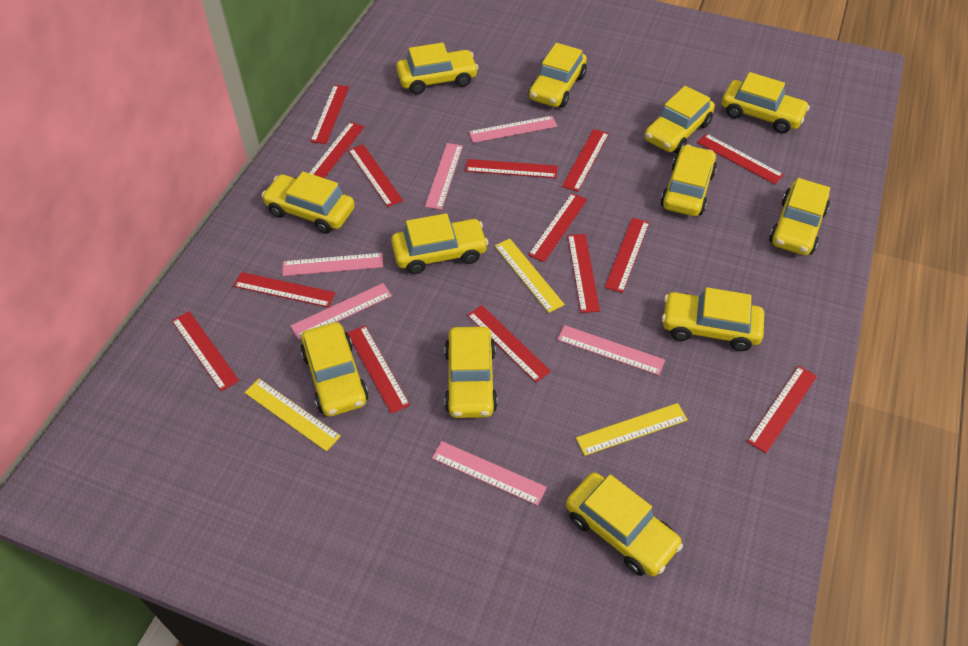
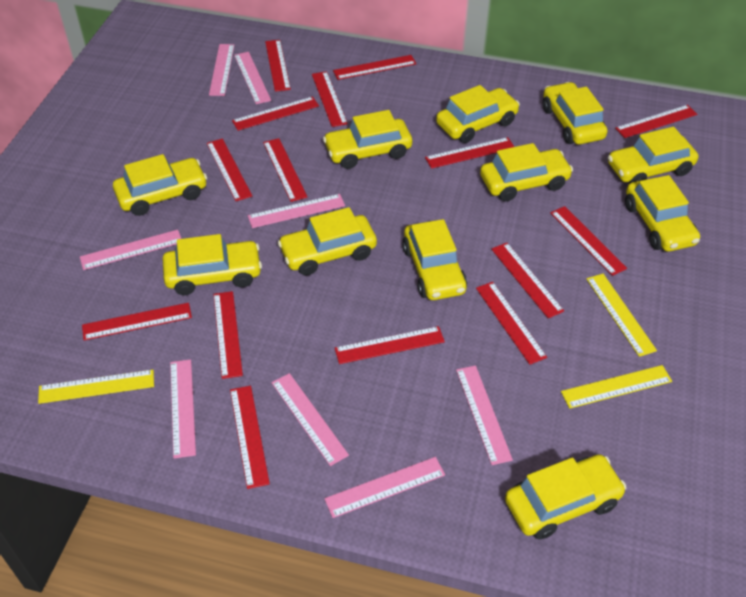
pink ruler: 6 -> 8
red ruler: 14 -> 15
yellow car: 12 -> 11

